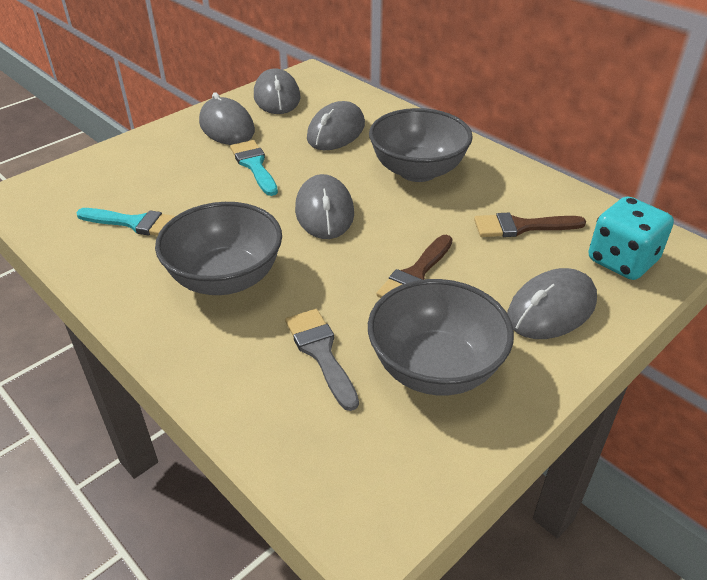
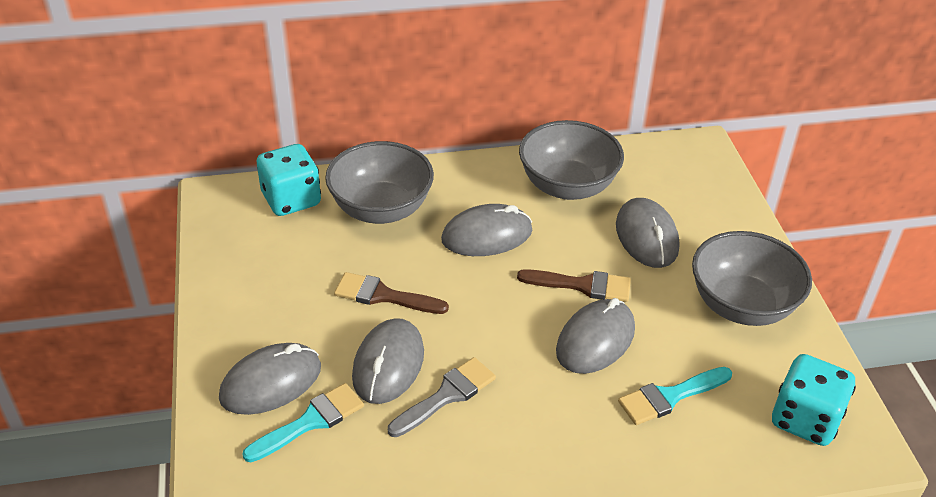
turquoise dice: 1 -> 2

